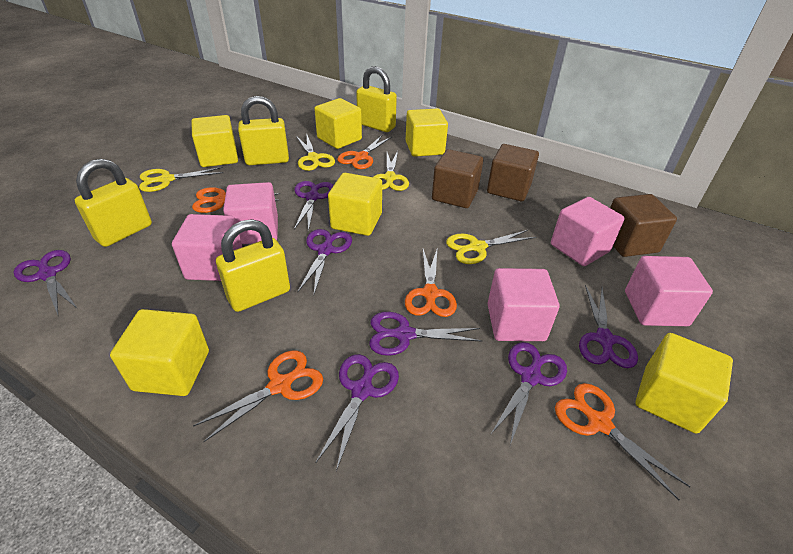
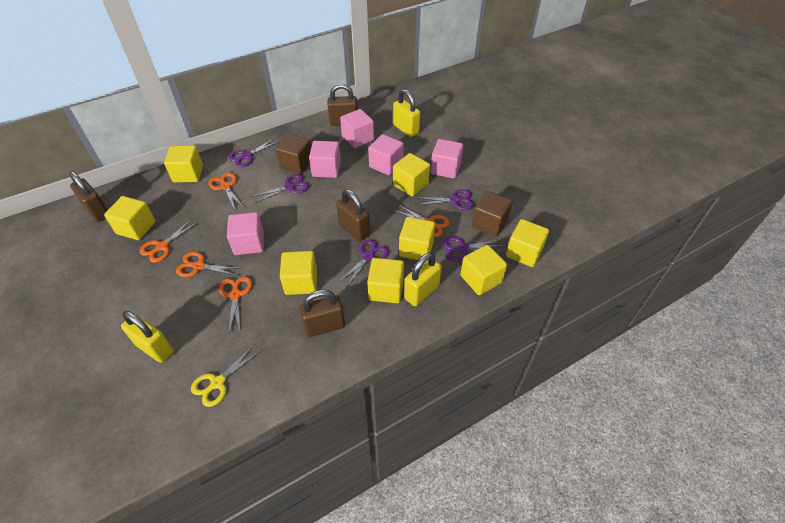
brown cube: 3 -> 2
brown padlock: 0 -> 4
purple scissors: 7 -> 5
yellow cube: 6 -> 8
yellow padlock: 4 -> 3
yellow scissors: 4 -> 1

